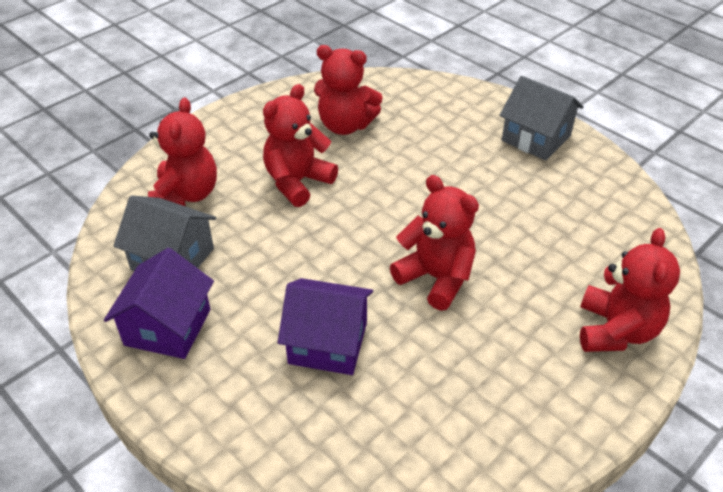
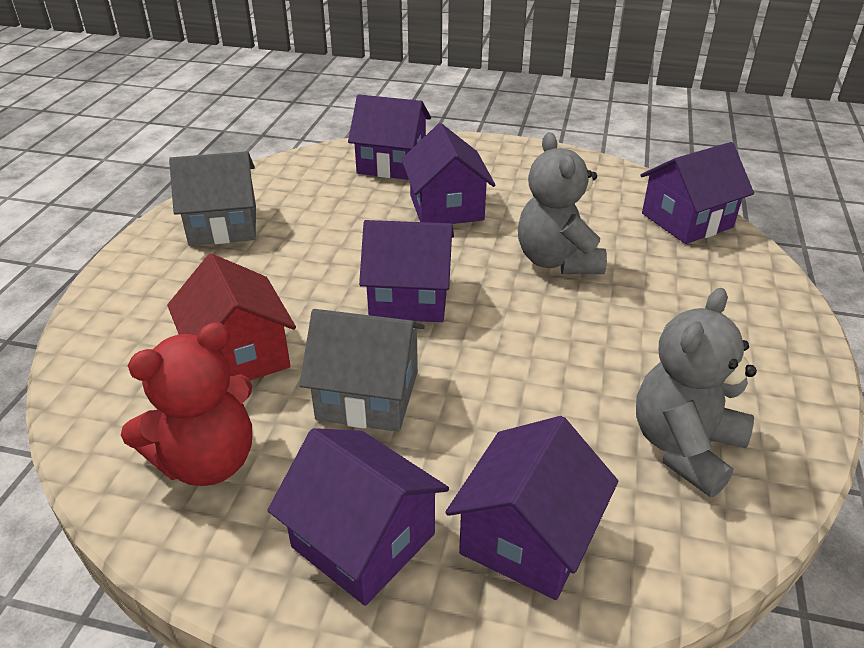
grey teddy bear: 0 -> 2
purple house: 2 -> 6
red house: 0 -> 1
red teddy bear: 5 -> 1

